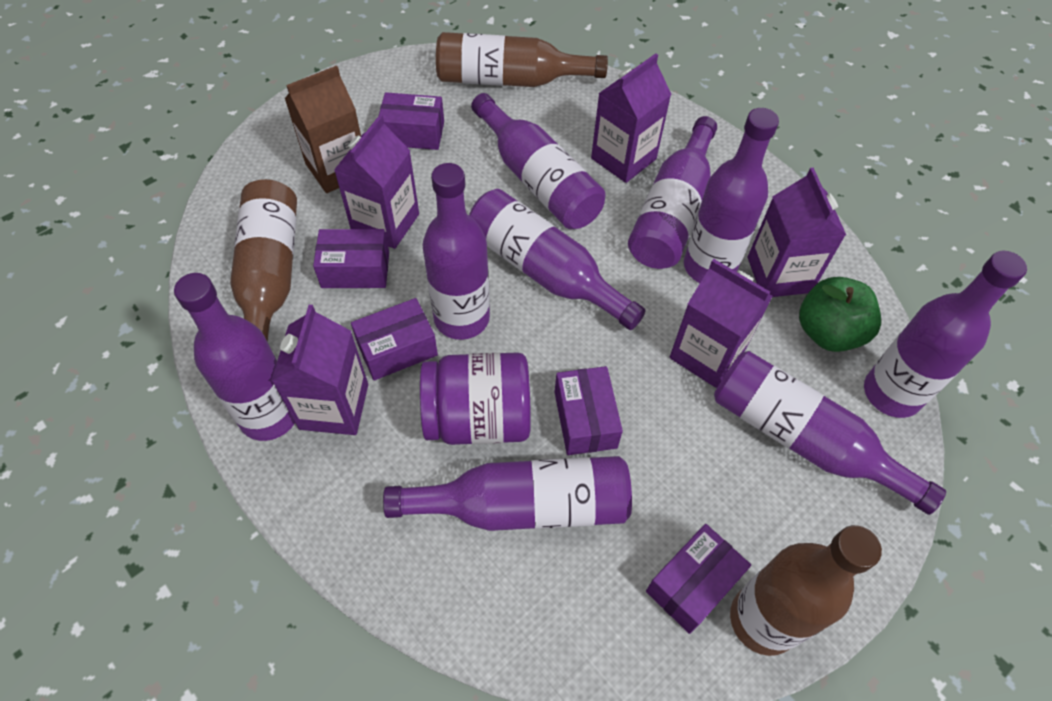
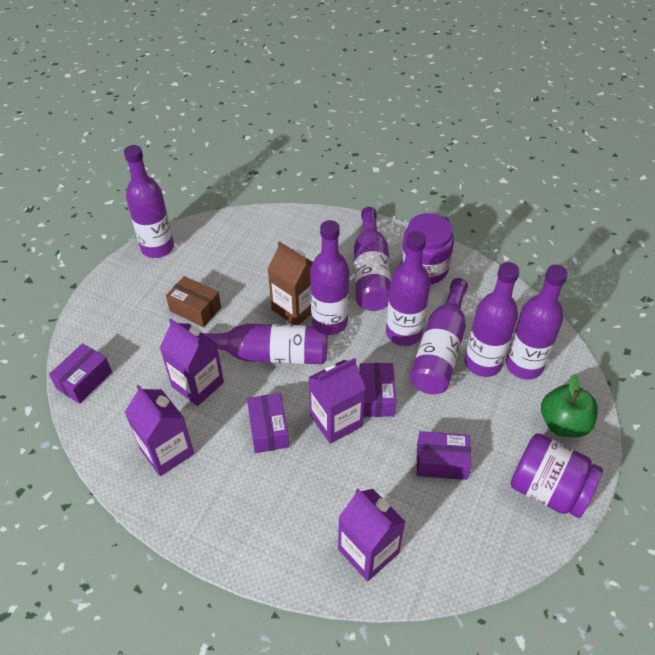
brown bottle: 3 -> 0
brown box: 0 -> 1
purple bottle: 9 -> 8
purple box: 5 -> 4
purple carton: 5 -> 4
purple jar: 1 -> 2

